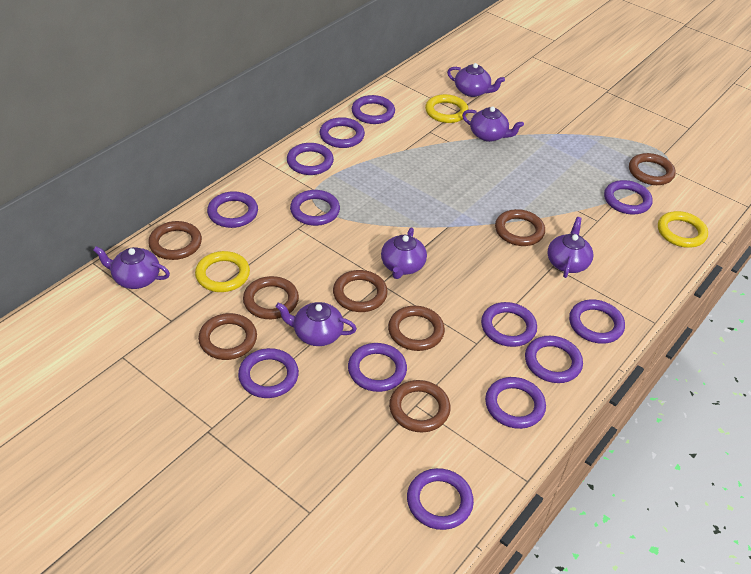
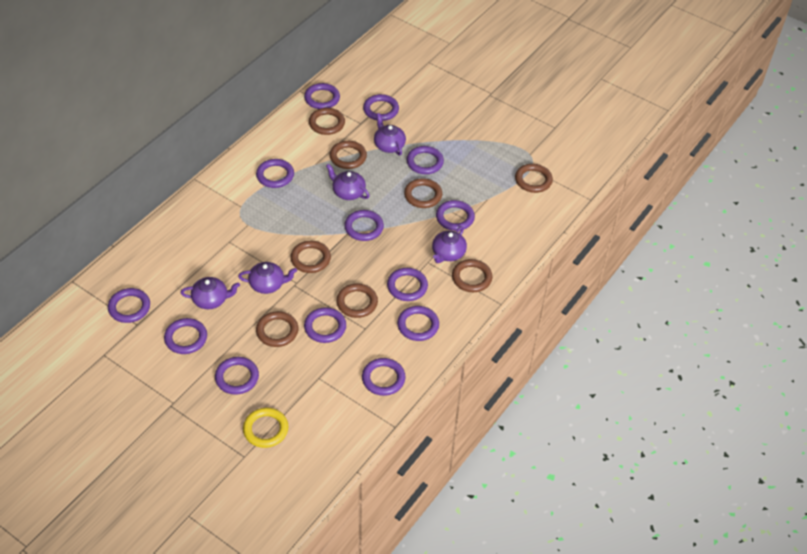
purple teapot: 6 -> 5
yellow ring: 3 -> 1

